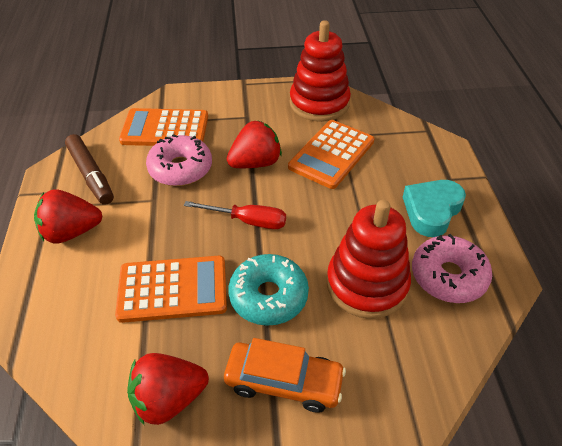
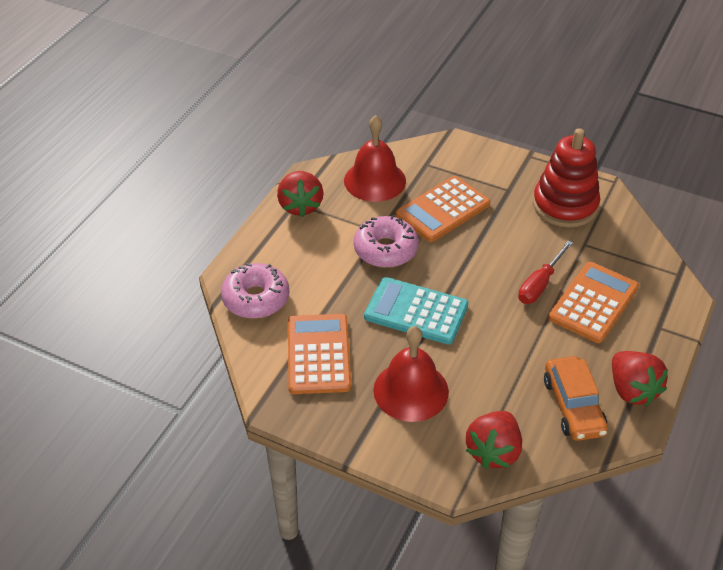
brown marker: 1 -> 0
red bell: 0 -> 2
red stacking toy: 2 -> 1
turquoise calculator: 0 -> 1
turquoise donut: 1 -> 0
turquoise heart: 1 -> 0

